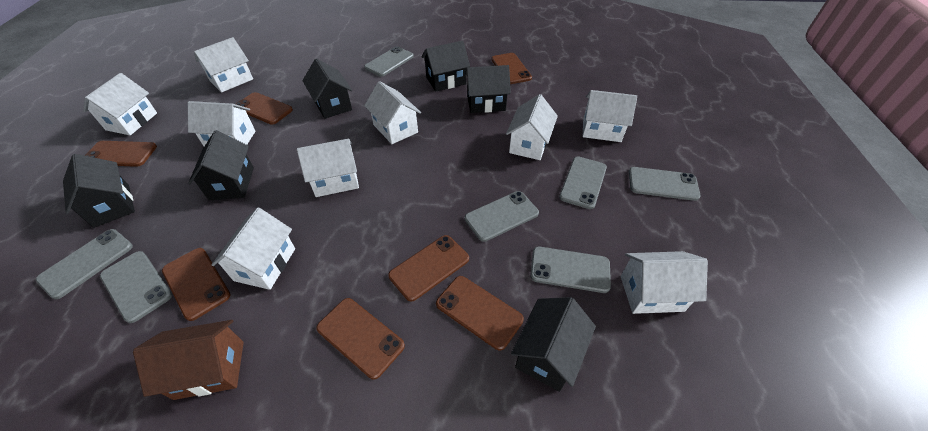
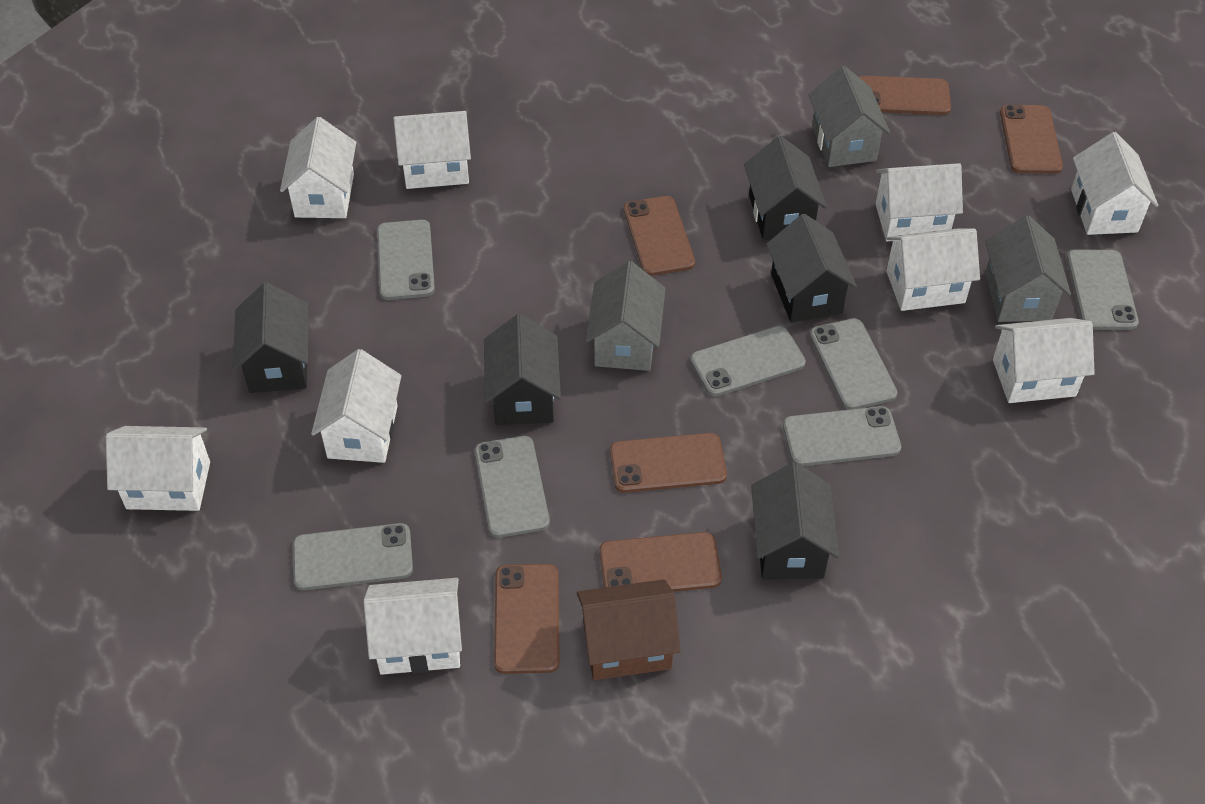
black house: 6 -> 5
brown phone: 7 -> 6
grey house: 0 -> 3

